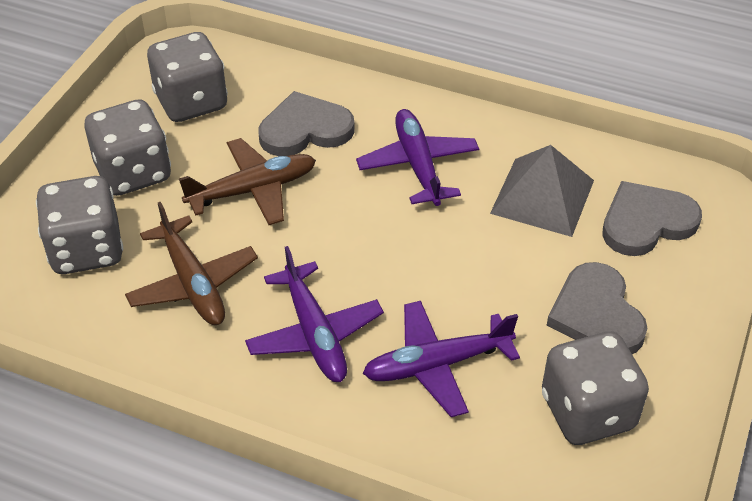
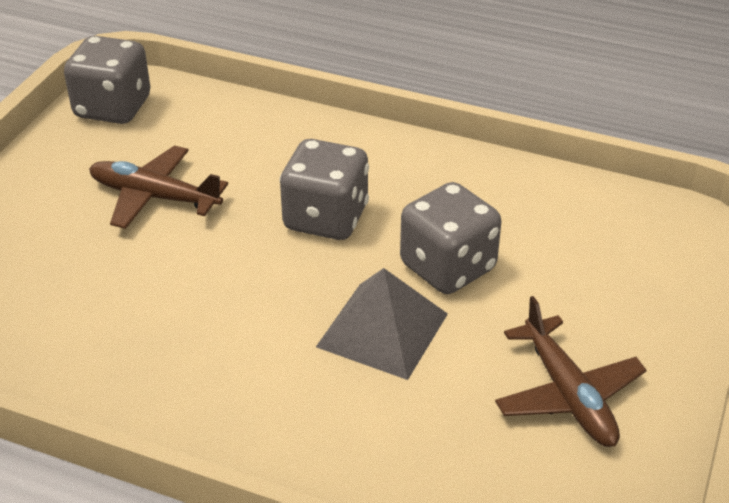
grey dice: 4 -> 3
grey heart: 3 -> 0
purple plane: 3 -> 0

